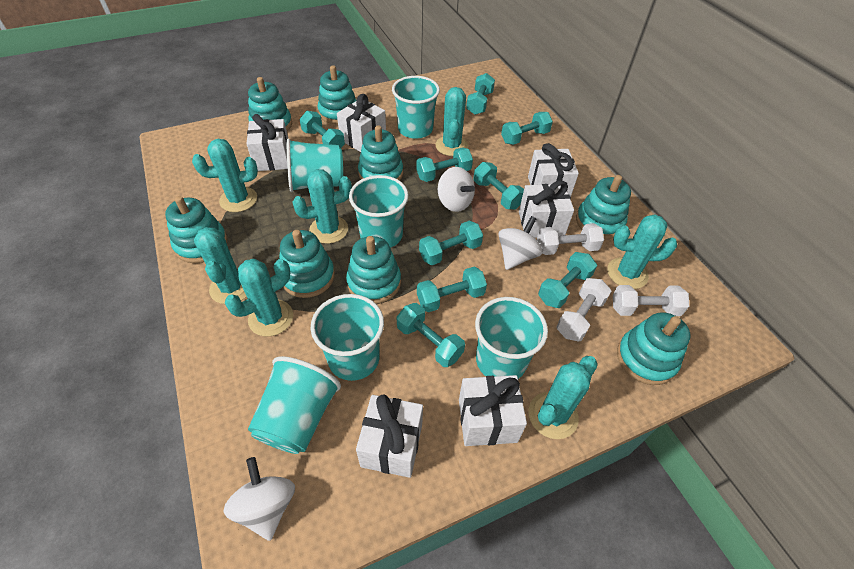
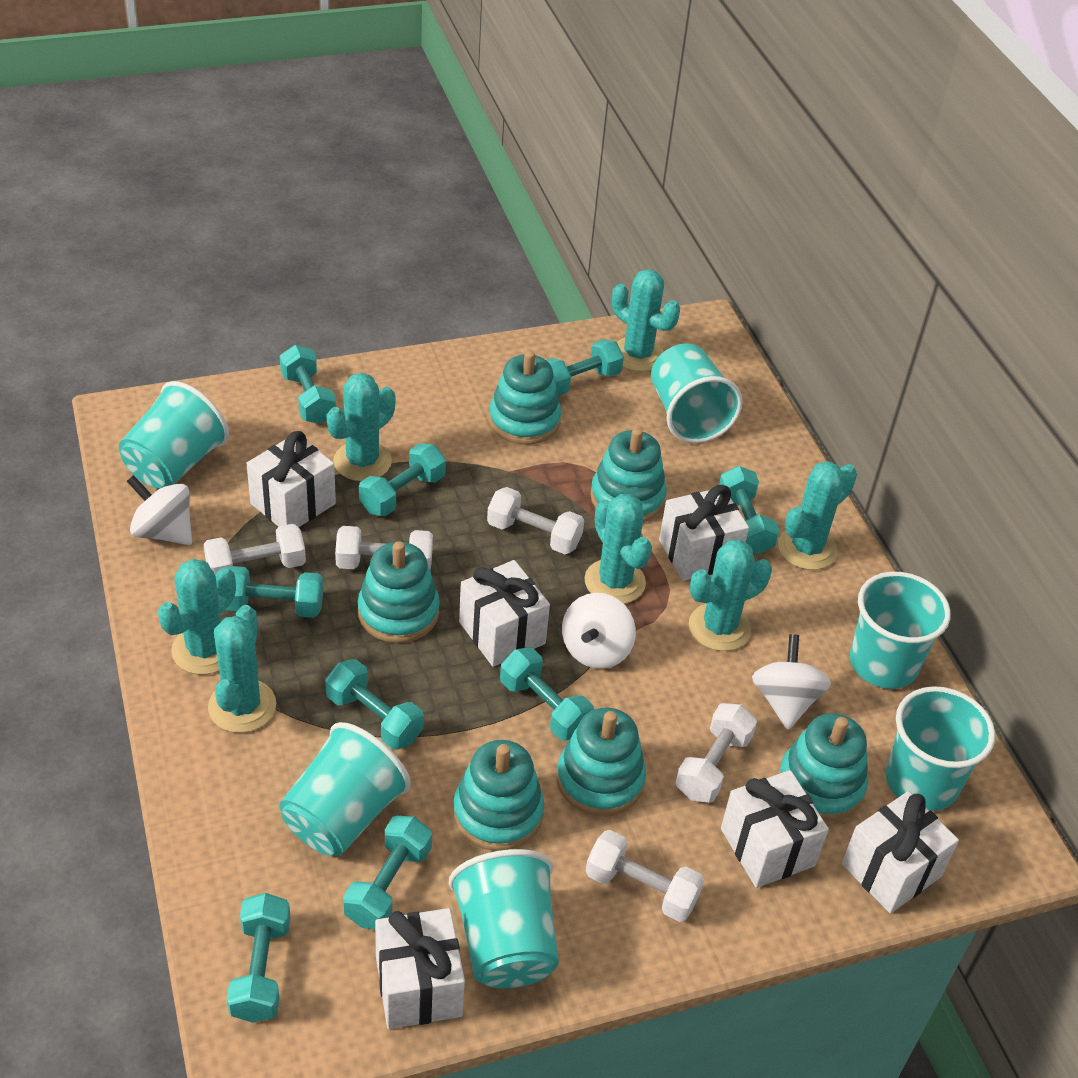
turquoise stacking toy: 8 -> 6
white dumbbell: 3 -> 5

